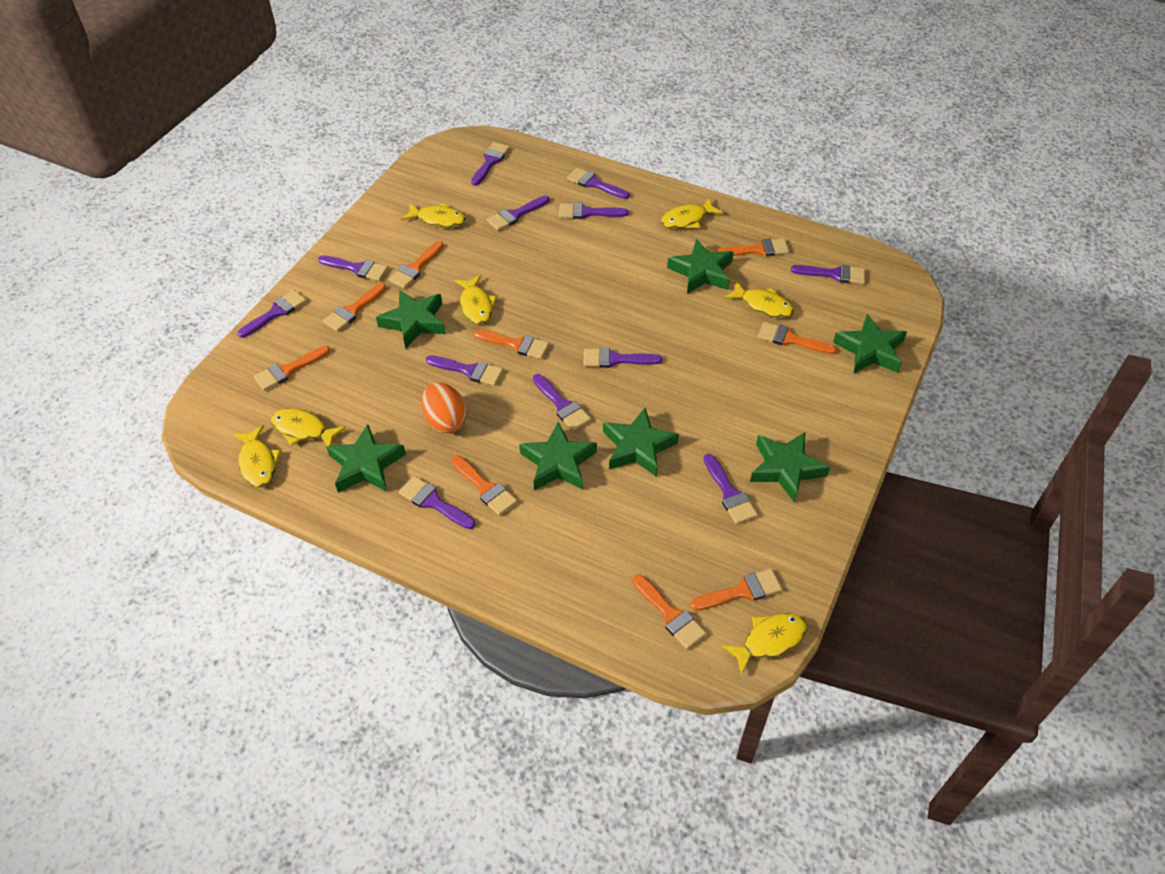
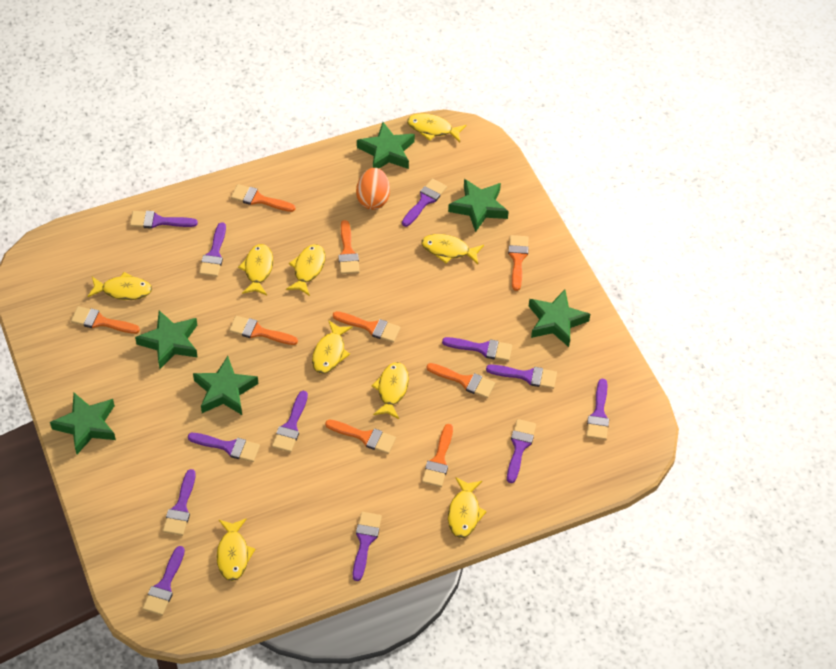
green star: 7 -> 6
yellow fish: 7 -> 9

